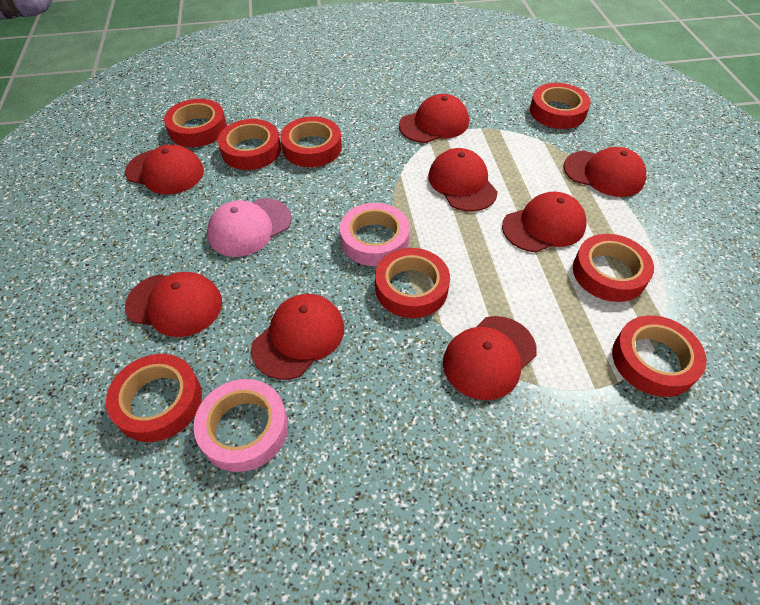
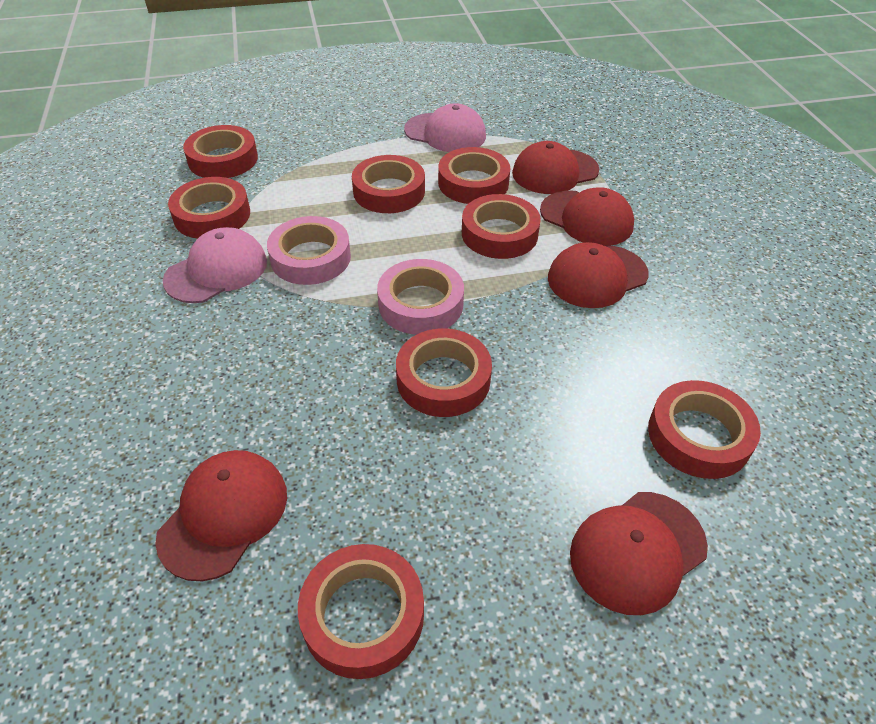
pink cap: 1 -> 2
red cap: 8 -> 5

